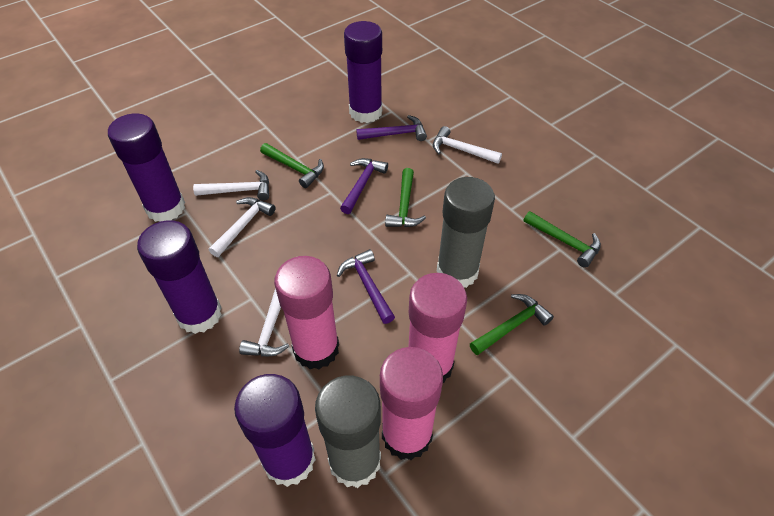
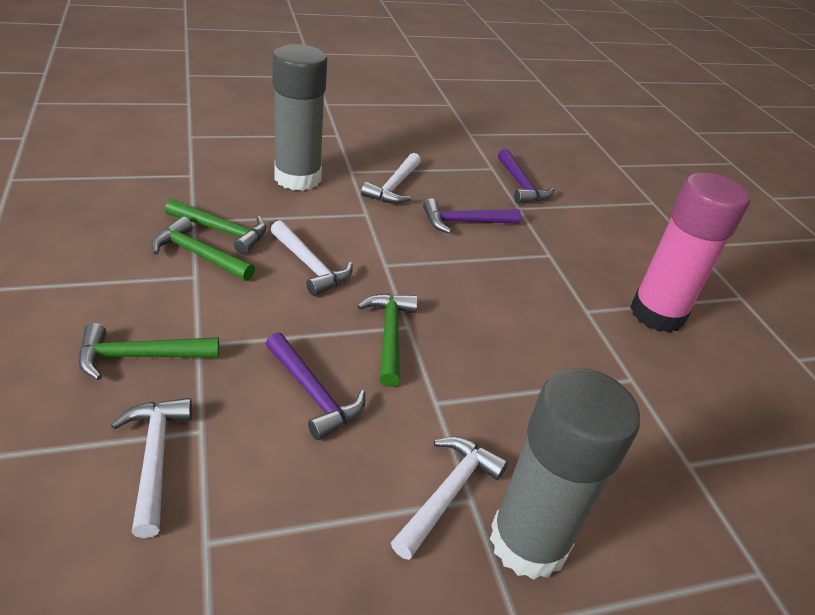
pink glue stick: 3 -> 1
purple glue stick: 4 -> 0

